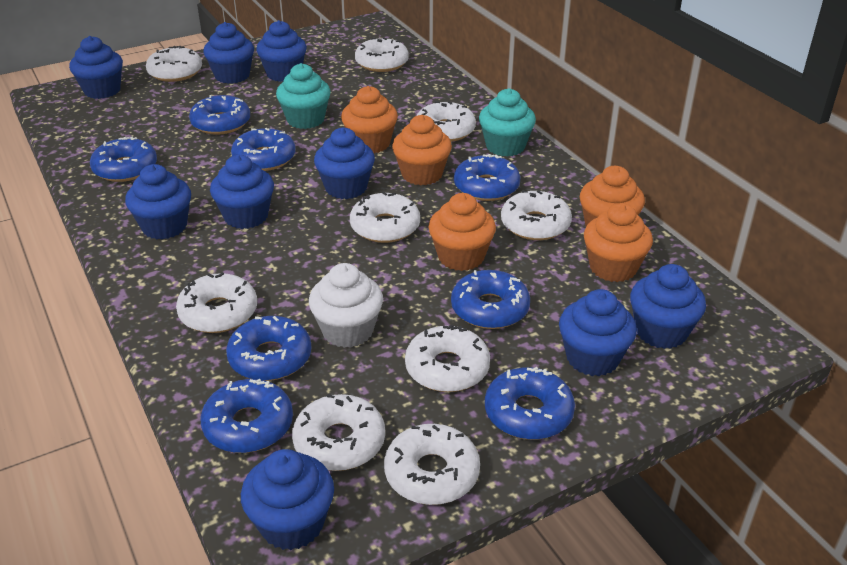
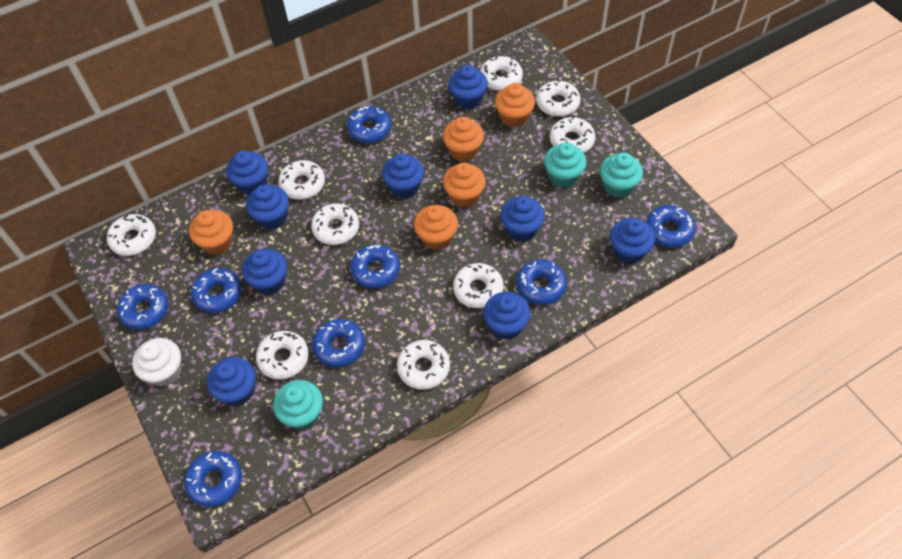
turquoise cupcake: 2 -> 3

